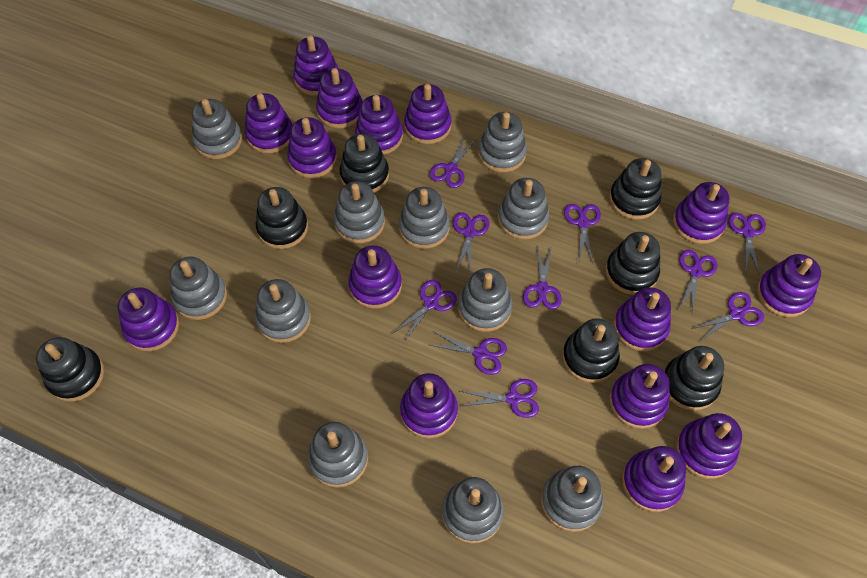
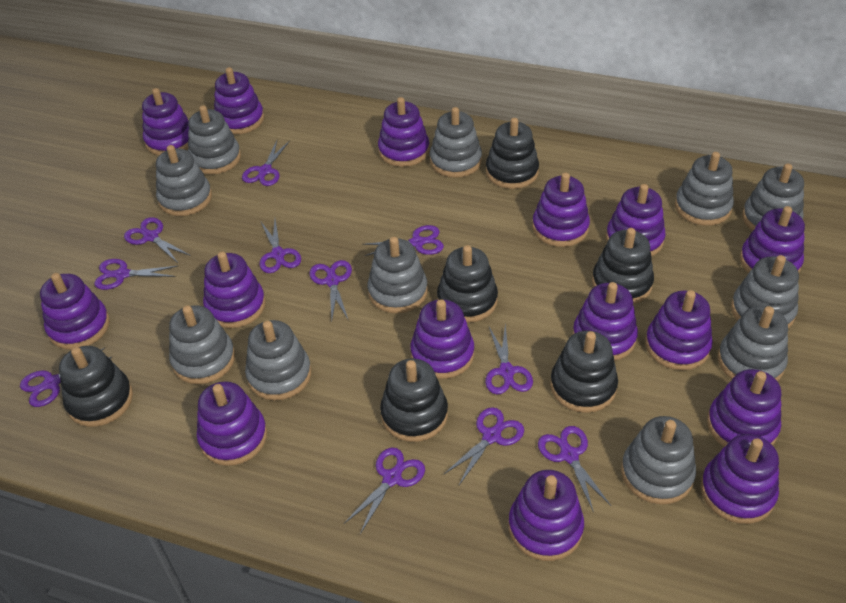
black stacking toy: 7 -> 6
purple scissors: 10 -> 11

